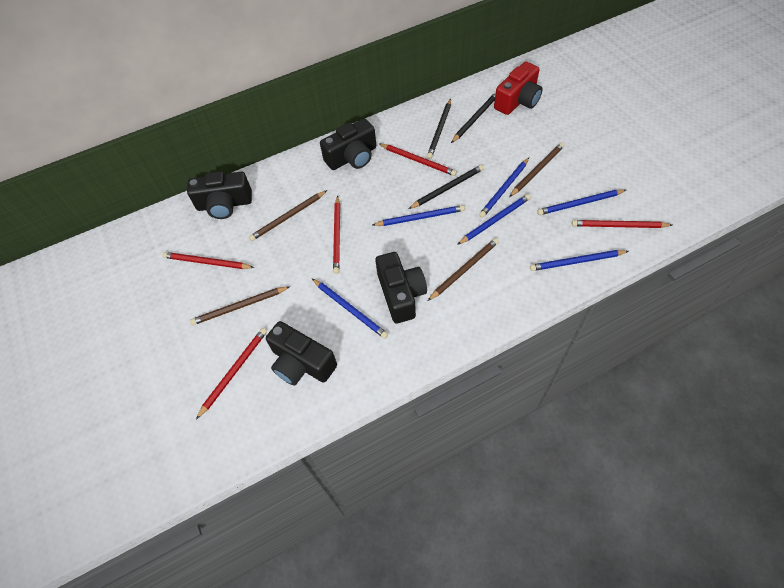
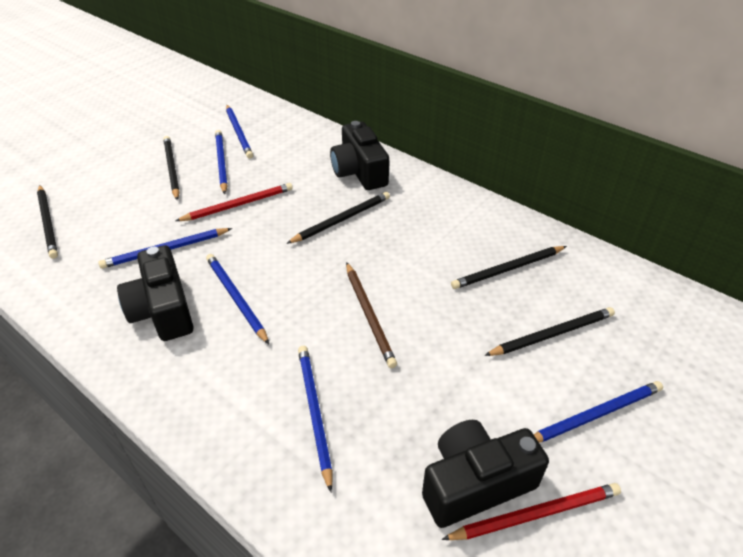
black camera: 4 -> 3
black pencil: 3 -> 5
brown pencil: 4 -> 1
red camera: 1 -> 0
red pencil: 5 -> 2

